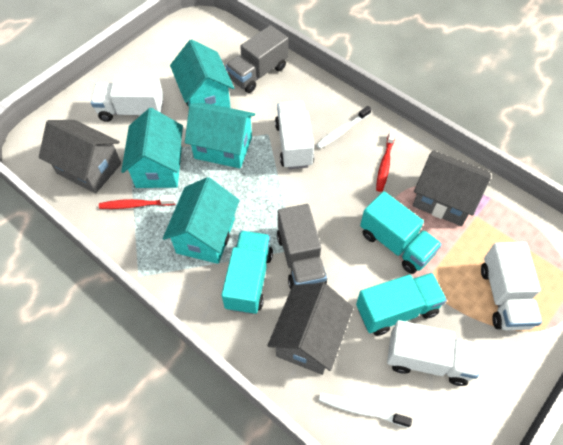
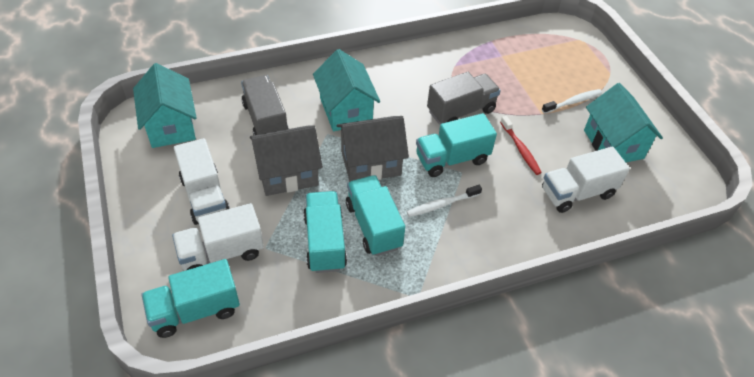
grey house: 3 -> 2
red toothbrush: 2 -> 1
turquoise house: 4 -> 3
turquoise truck: 3 -> 4
white truck: 4 -> 3

